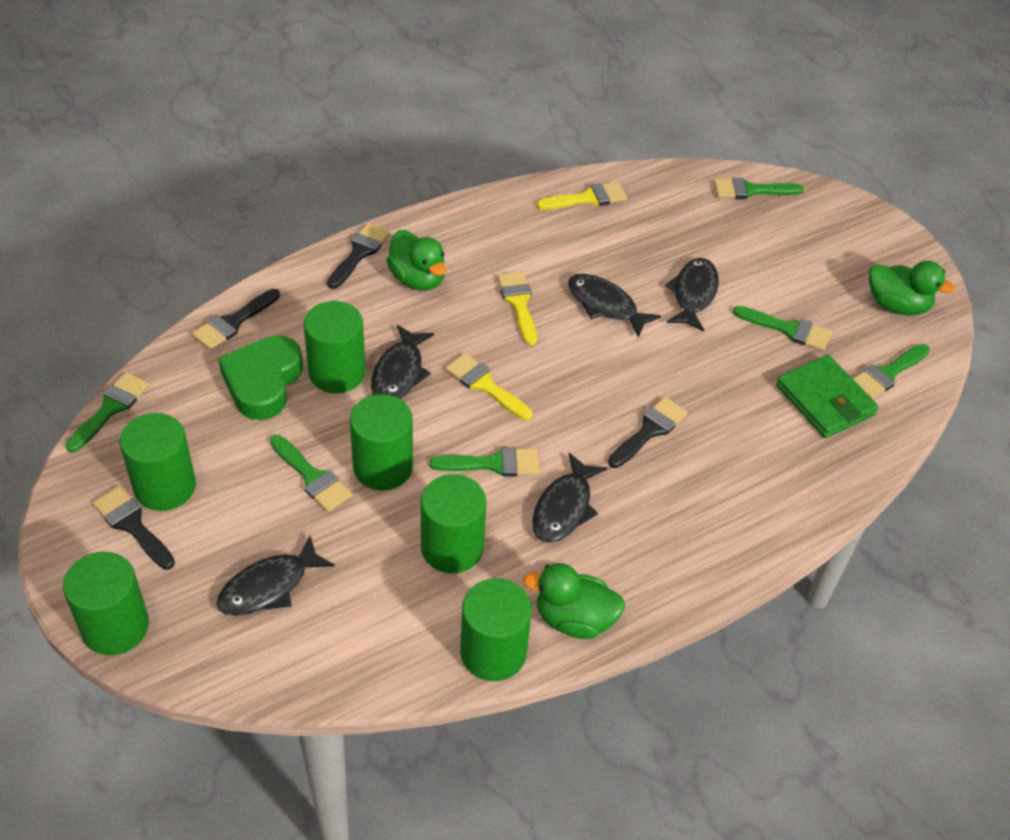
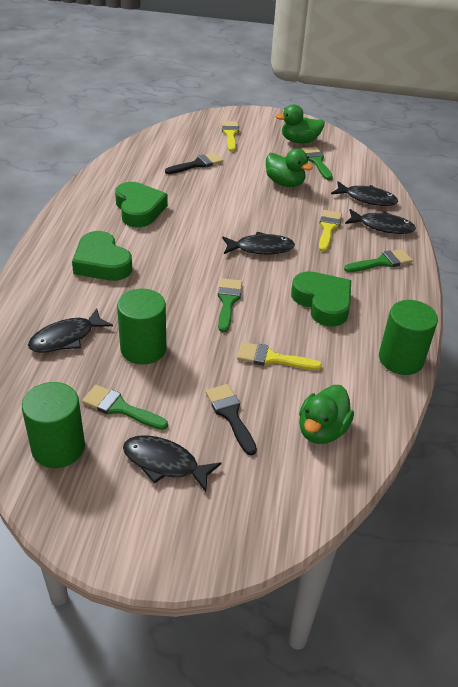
black brush: 4 -> 2
green brush: 6 -> 4
green cylinder: 6 -> 3
green heart: 1 -> 3
green wallet: 1 -> 0

